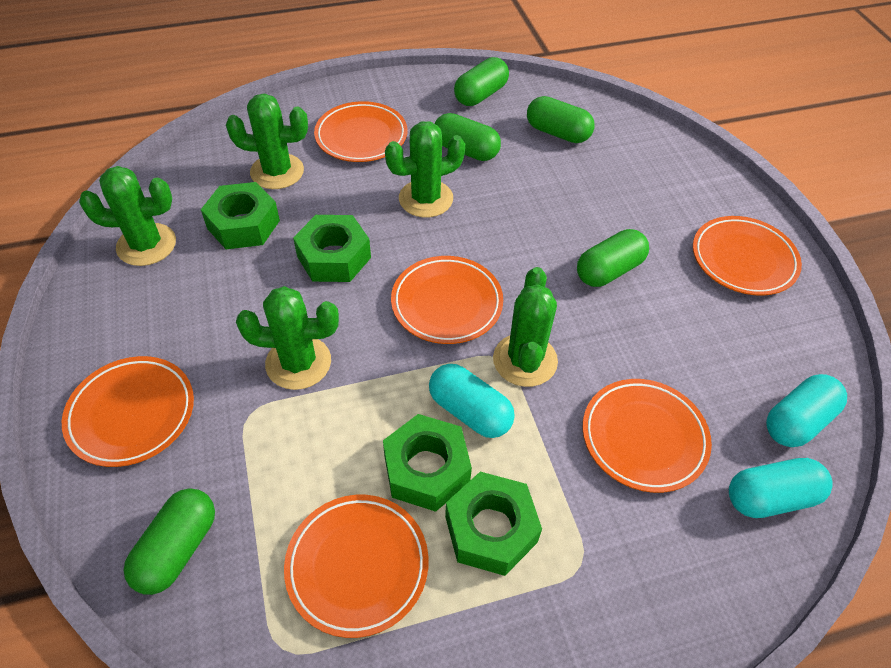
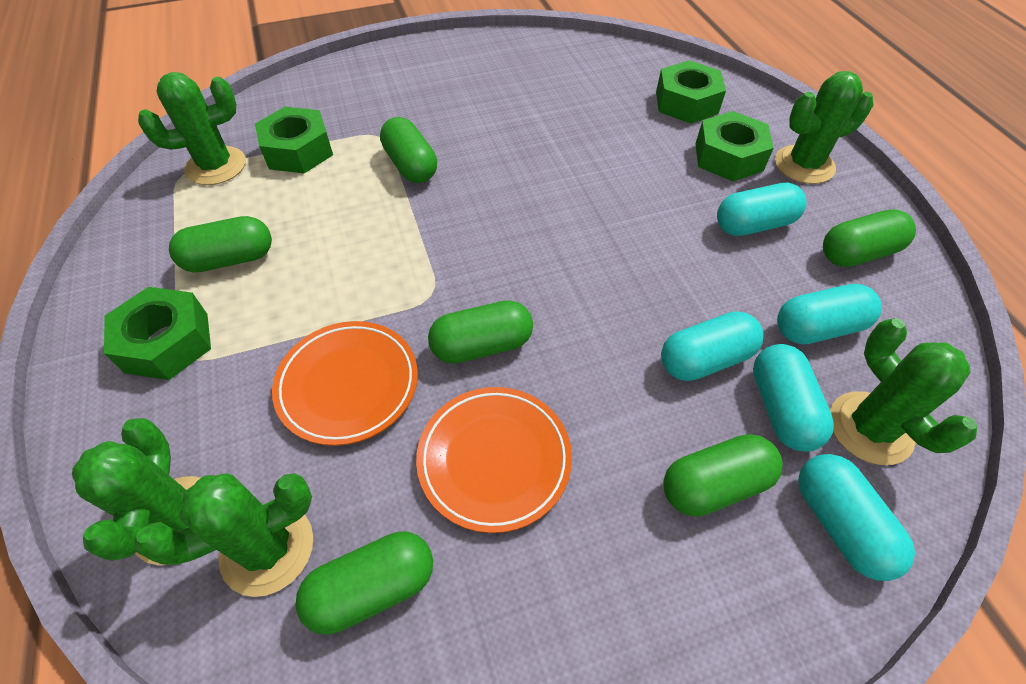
green capsule: 5 -> 6
orange plate: 6 -> 2
turquoise capsule: 3 -> 5

